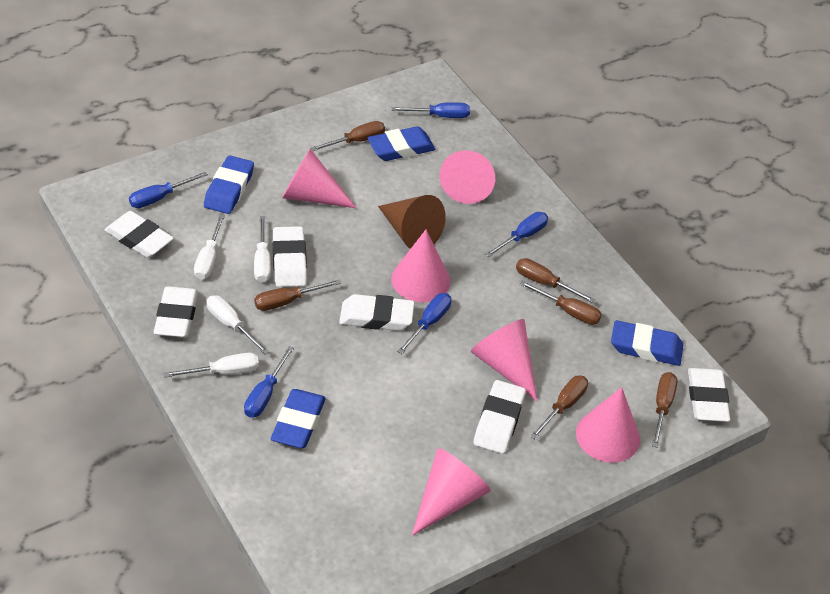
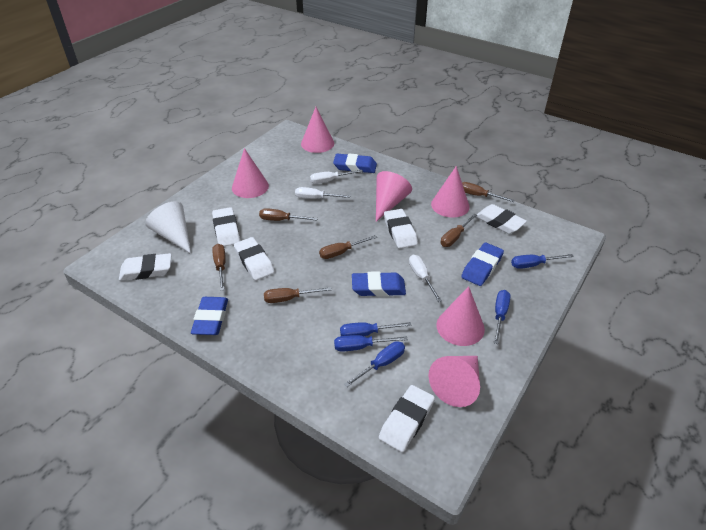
brown cone: 1 -> 0
white cone: 0 -> 1
white screwdriver: 4 -> 3

